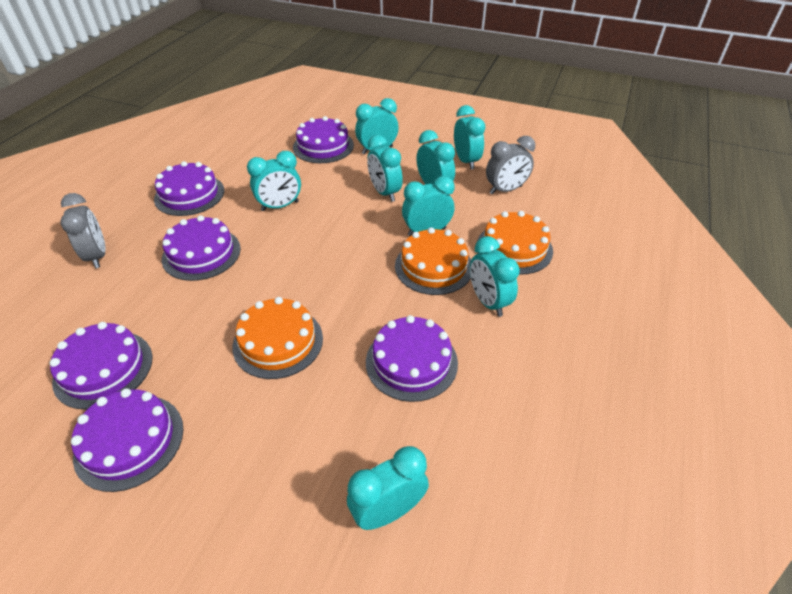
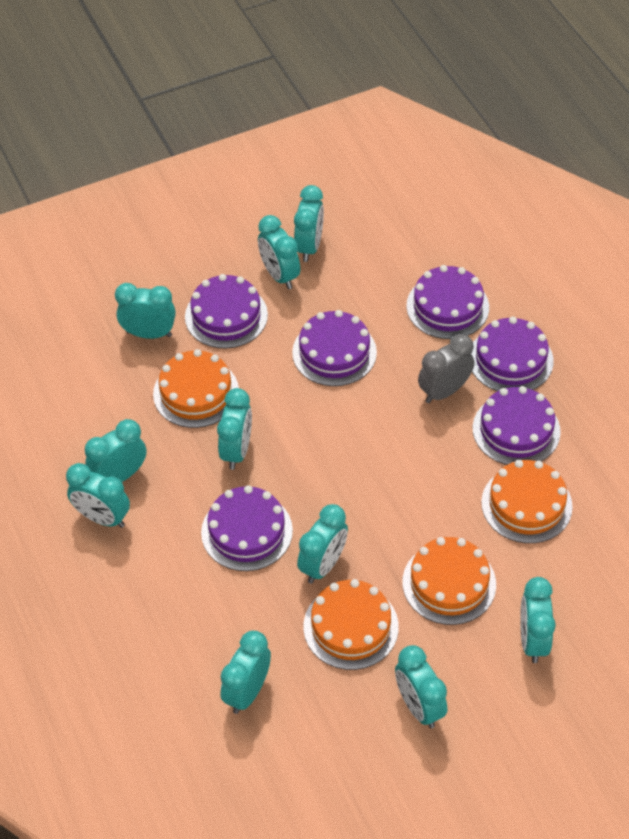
grey clock: 2 -> 1
orange cake: 3 -> 4
turquoise clock: 8 -> 10

